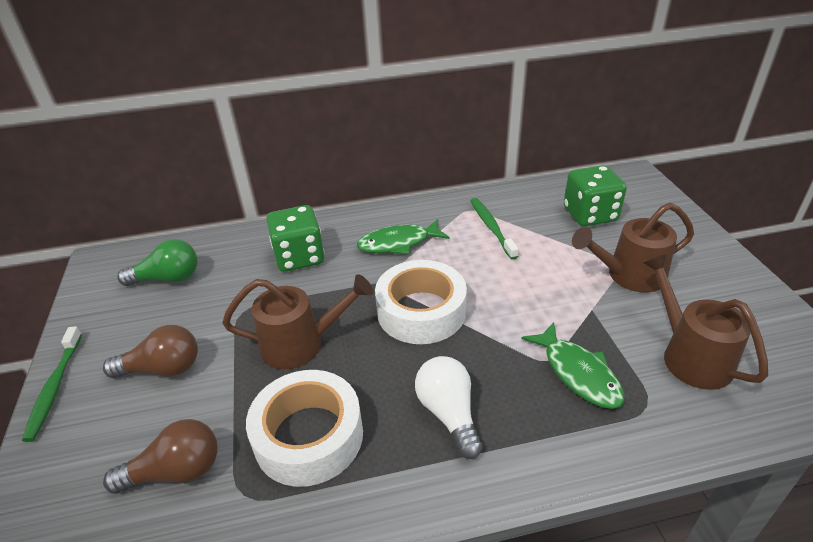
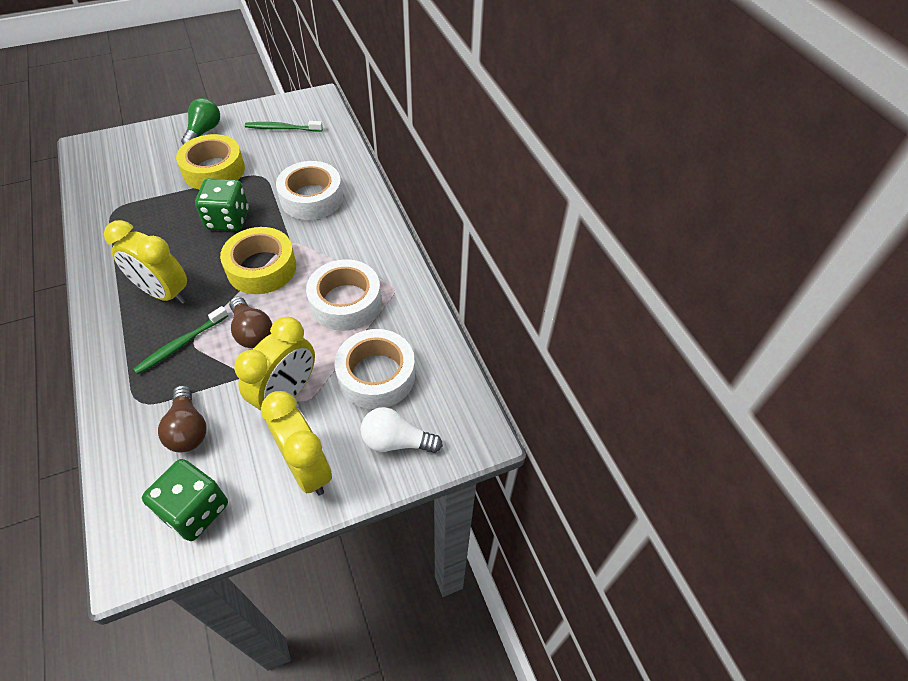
brown watering can: 3 -> 0
green fish: 2 -> 0
white tape: 2 -> 3
yellow clock: 0 -> 3
yellow tape: 0 -> 2

